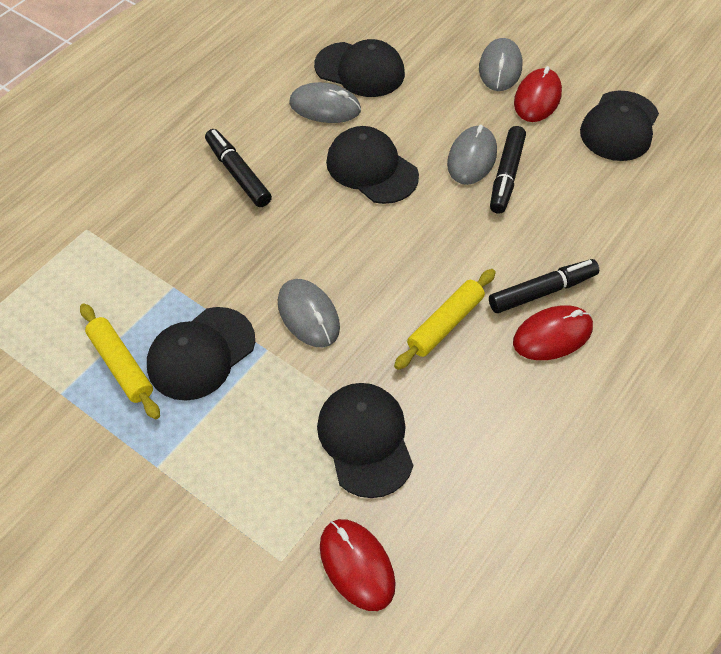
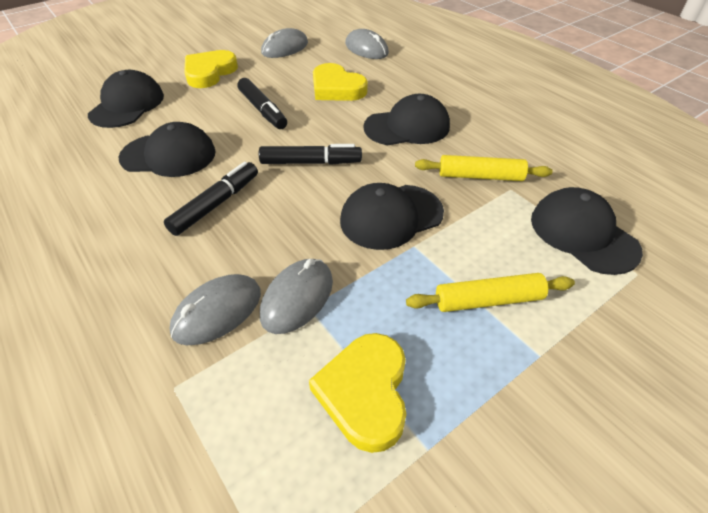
red mouse: 3 -> 0
yellow heart: 0 -> 3

